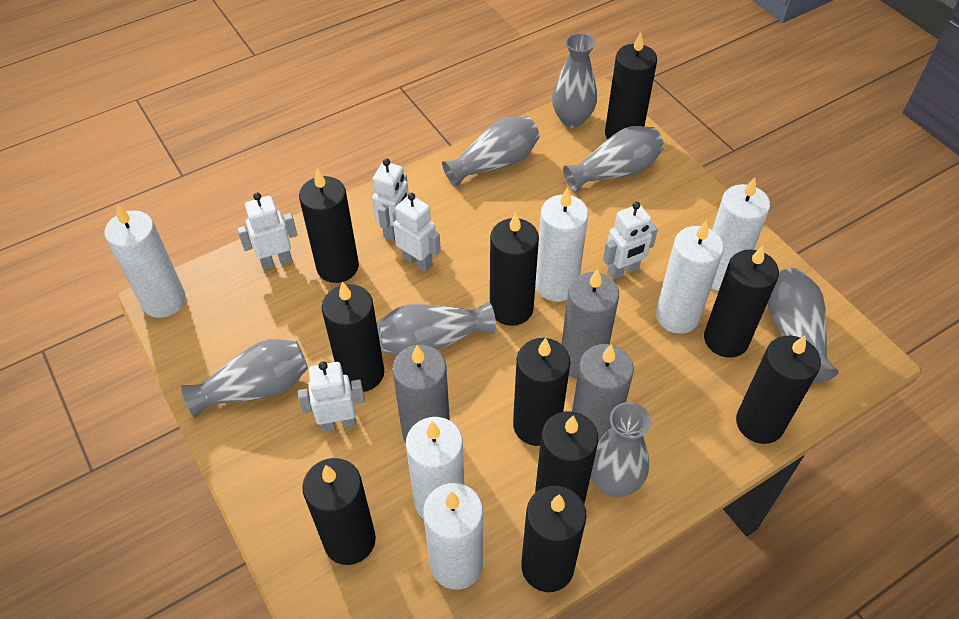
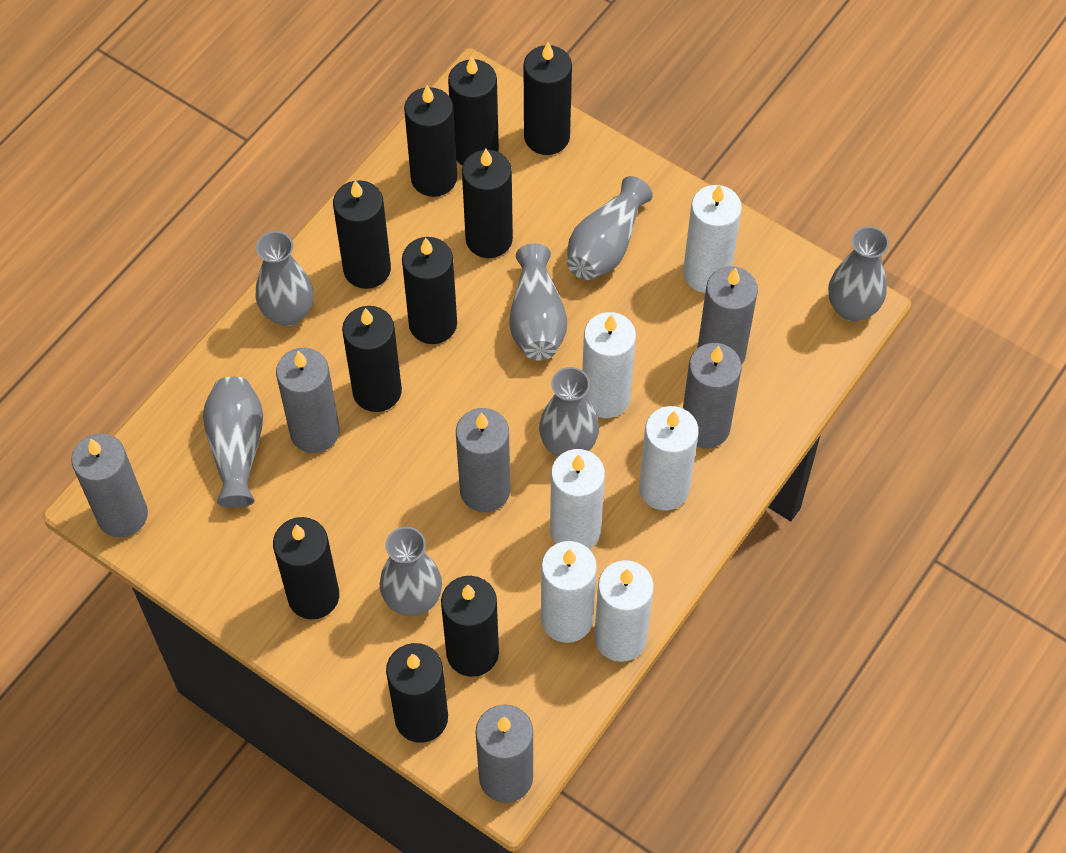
grey candle: 3 -> 6
white robot: 5 -> 0

